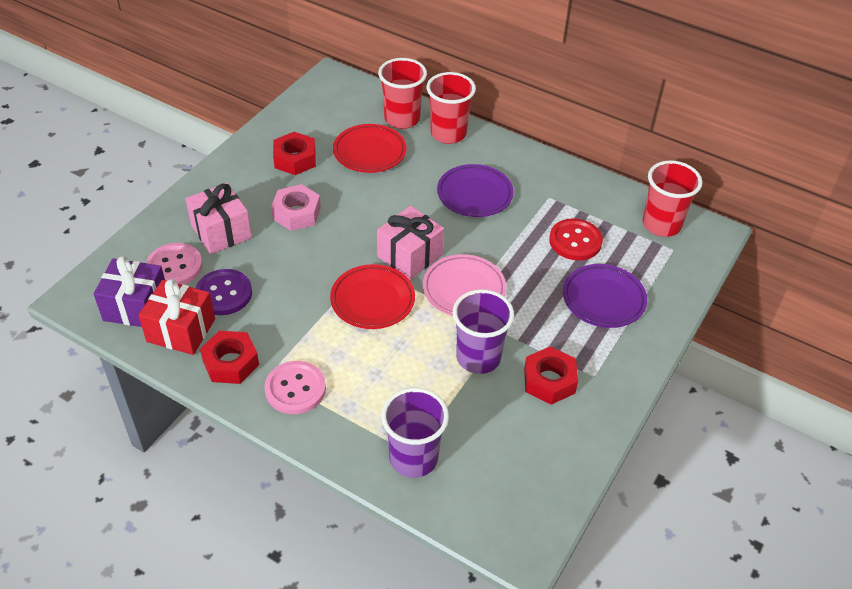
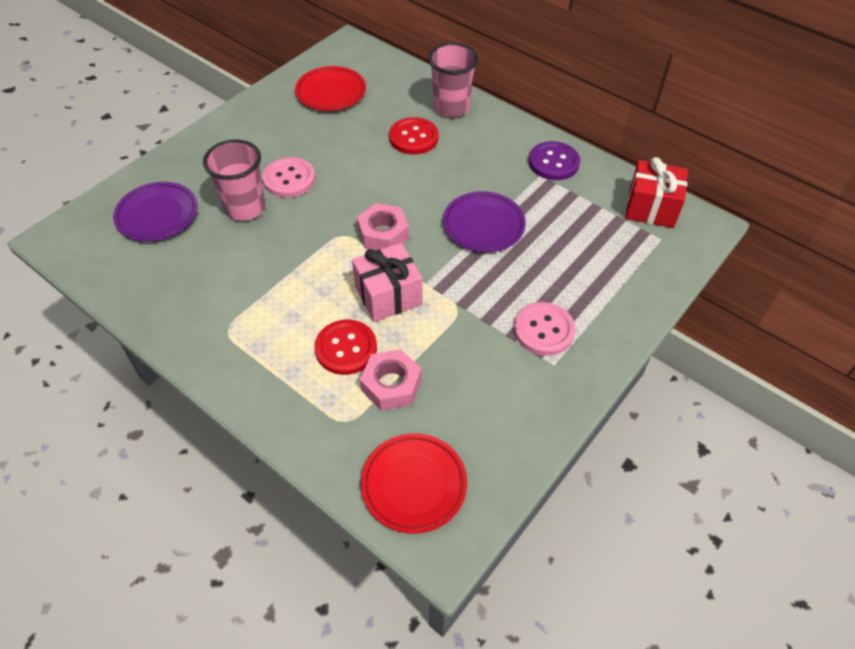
pink cup: 0 -> 2
pink gift: 2 -> 1
pink nut: 1 -> 2
pink plate: 1 -> 0
purple cup: 2 -> 0
purple gift: 1 -> 0
red button: 1 -> 2
red cup: 3 -> 0
red nut: 3 -> 0

